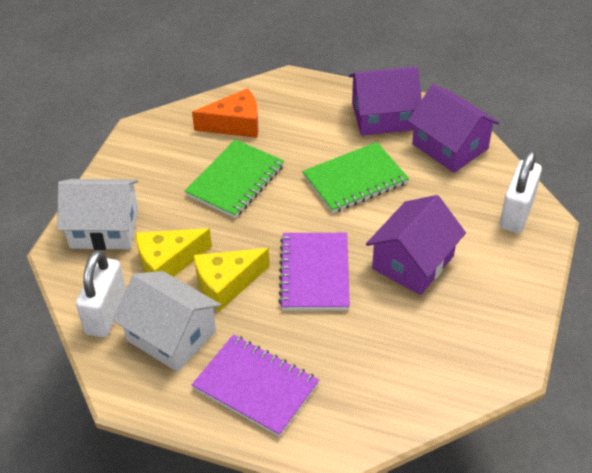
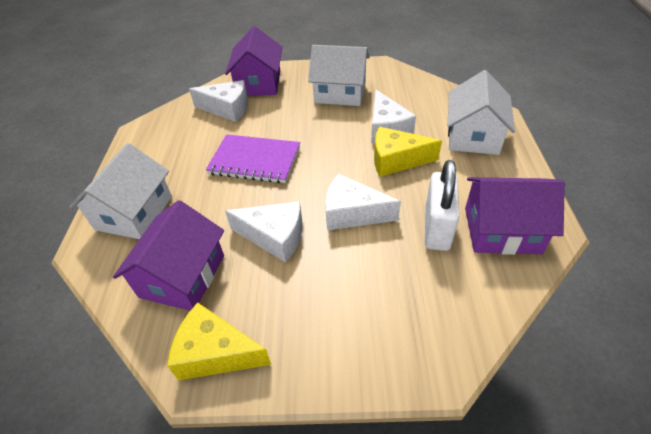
green notebook: 2 -> 0
orange cheese: 1 -> 0
purple notebook: 2 -> 1
white cheese: 0 -> 4
white house: 2 -> 3
white padlock: 2 -> 1

